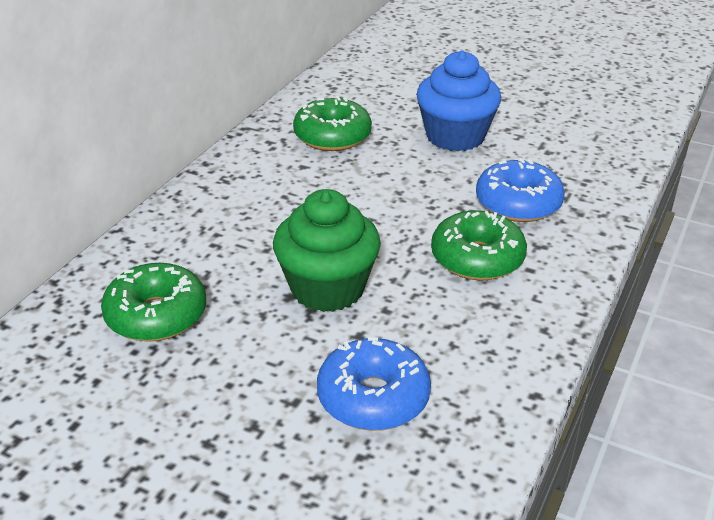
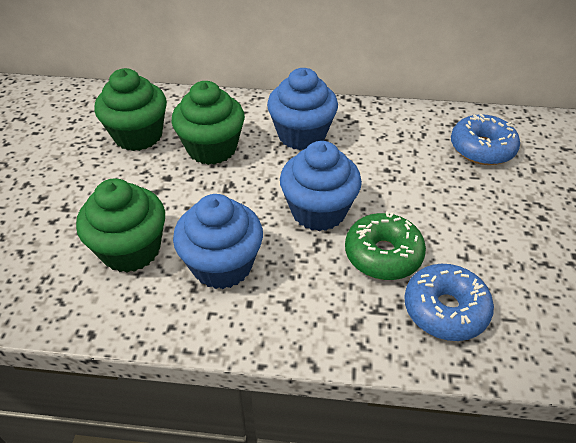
blue cupcake: 1 -> 3
green cupcake: 1 -> 3
green donut: 3 -> 1

